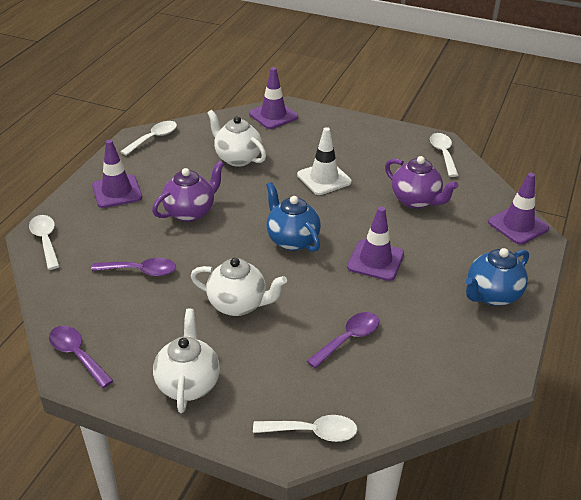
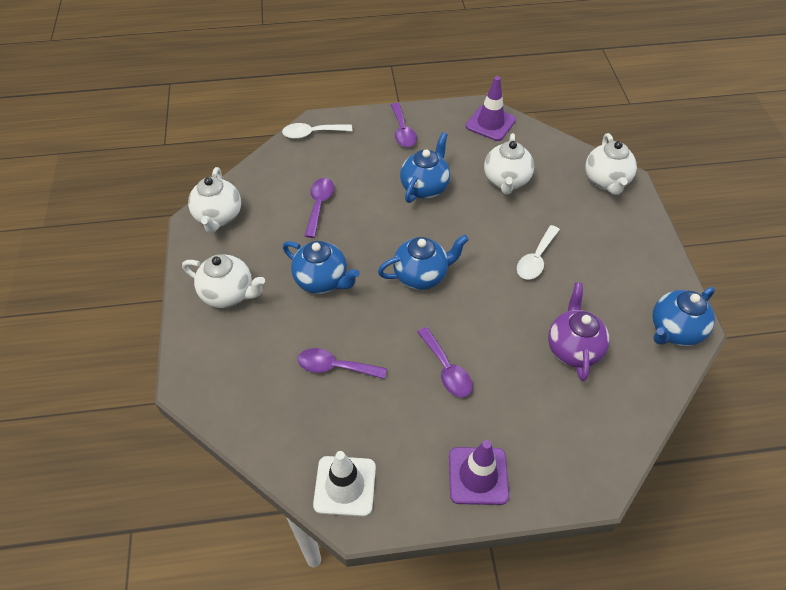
blue teapot: 2 -> 4
purple spoon: 3 -> 4
purple teapot: 2 -> 1
purple traffic cone: 4 -> 2
white spoon: 4 -> 2
white teapot: 3 -> 4

